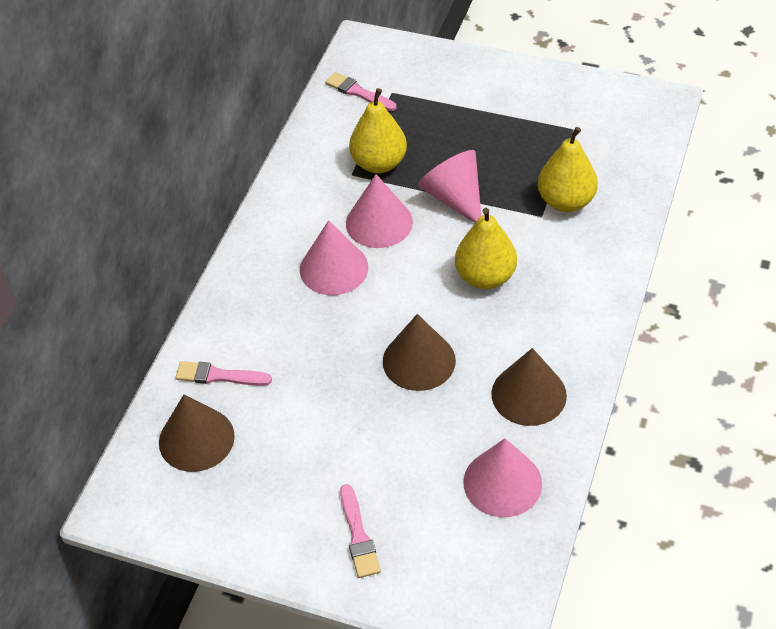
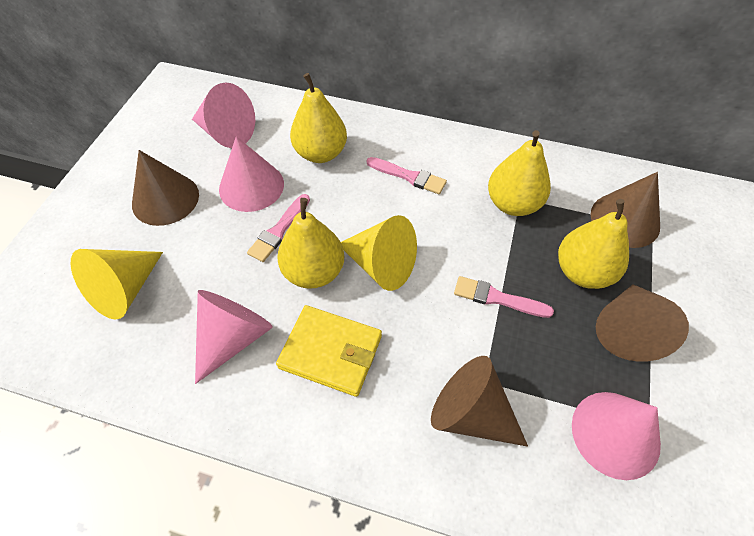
brown cone: 3 -> 4
yellow cone: 0 -> 2
yellow pear: 3 -> 4
yellow wallet: 0 -> 1

